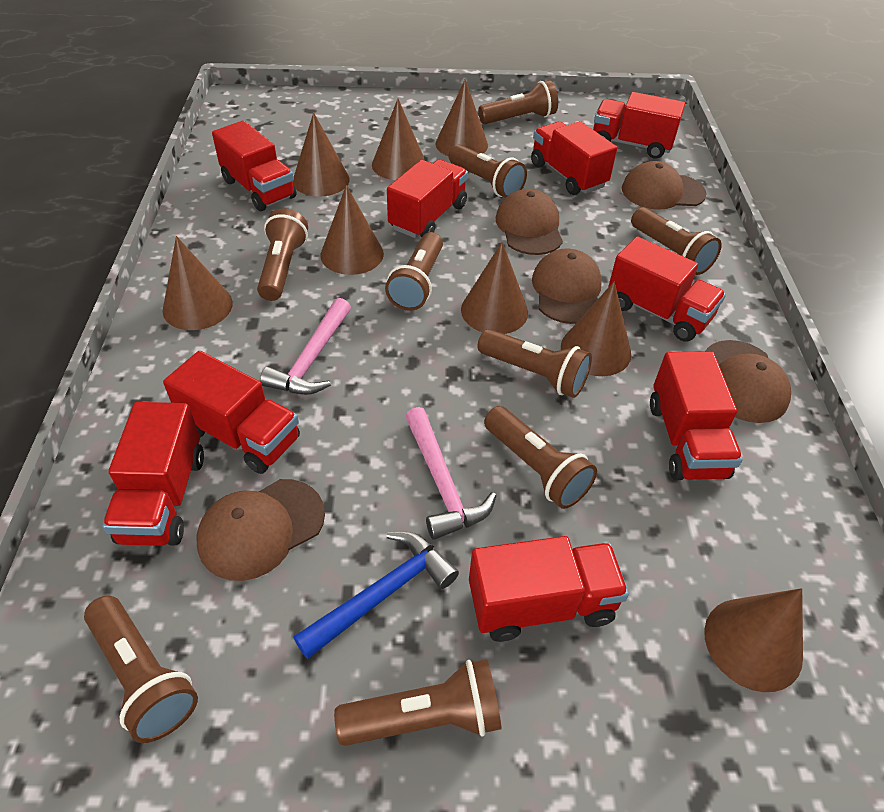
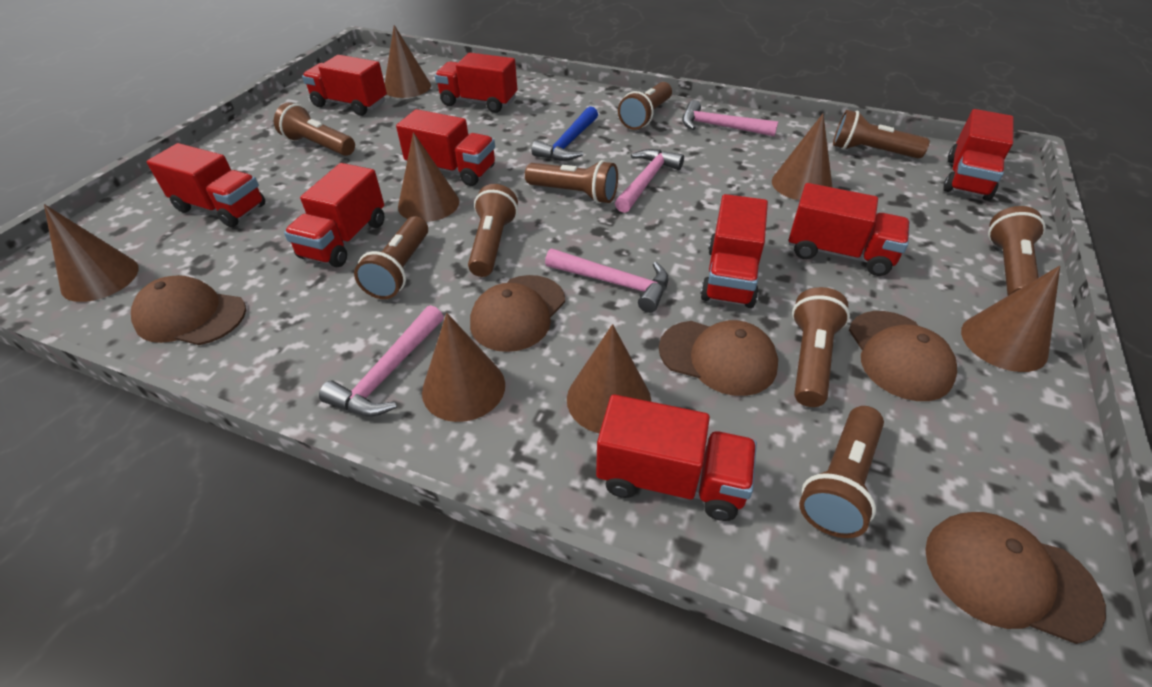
brown cone: 8 -> 7
pink hammer: 2 -> 4

